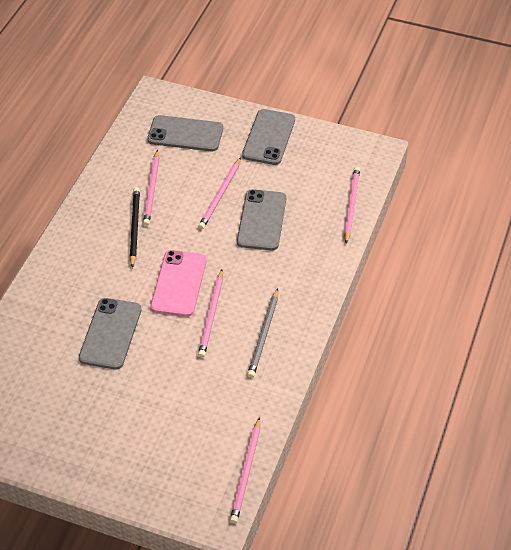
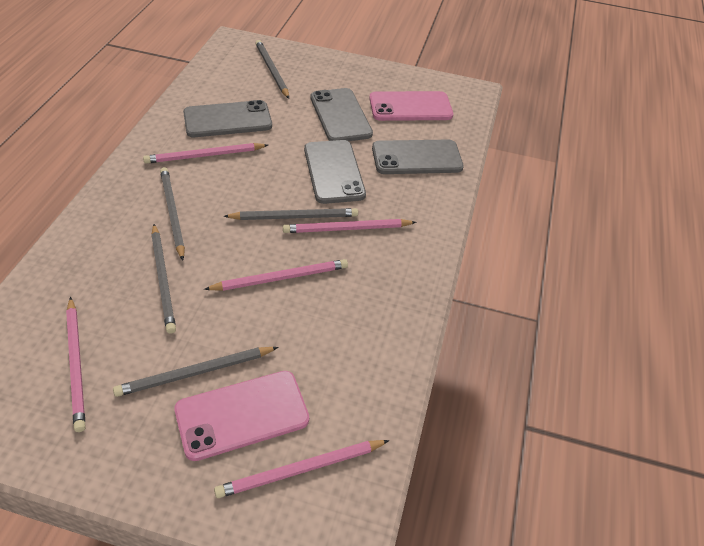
black pencil: 1 -> 0
grey pencil: 1 -> 5
pink phone: 1 -> 2

